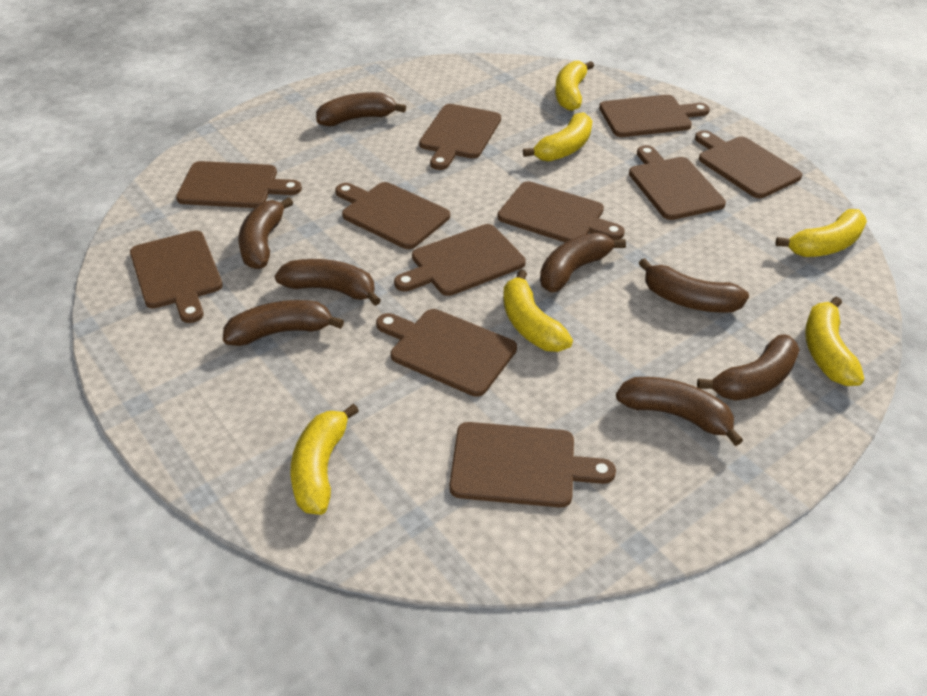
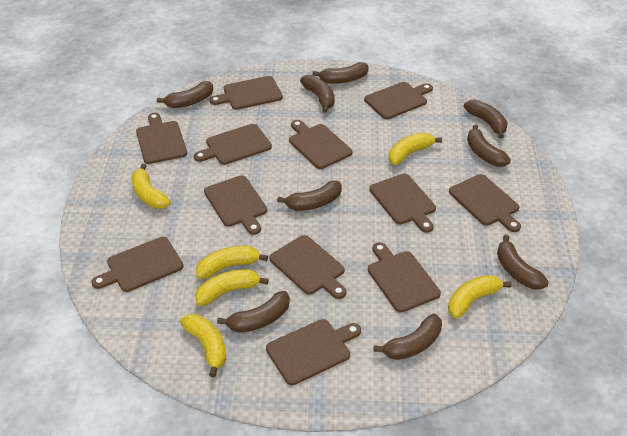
brown banana: 8 -> 9
brown cutting board: 11 -> 12

